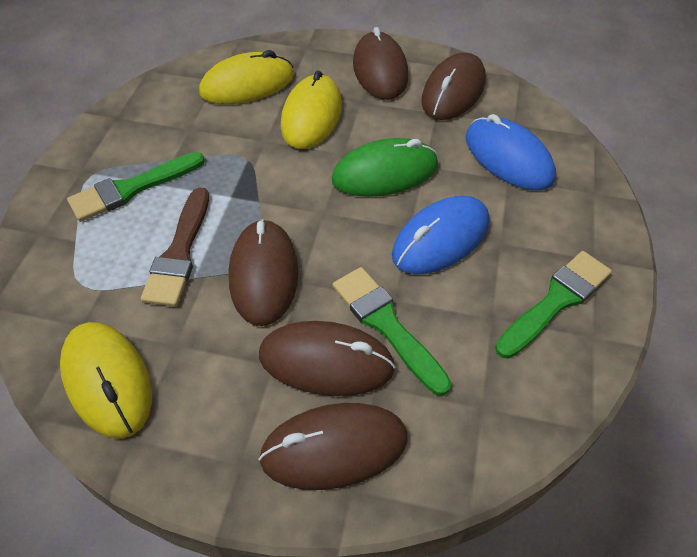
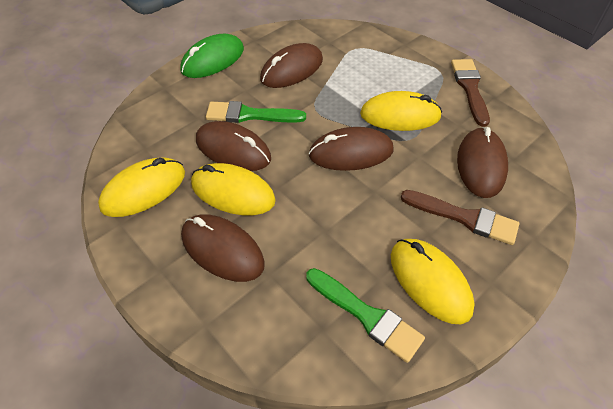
blue mouse: 2 -> 0
brown brush: 1 -> 2
green brush: 3 -> 2
yellow mouse: 3 -> 4

